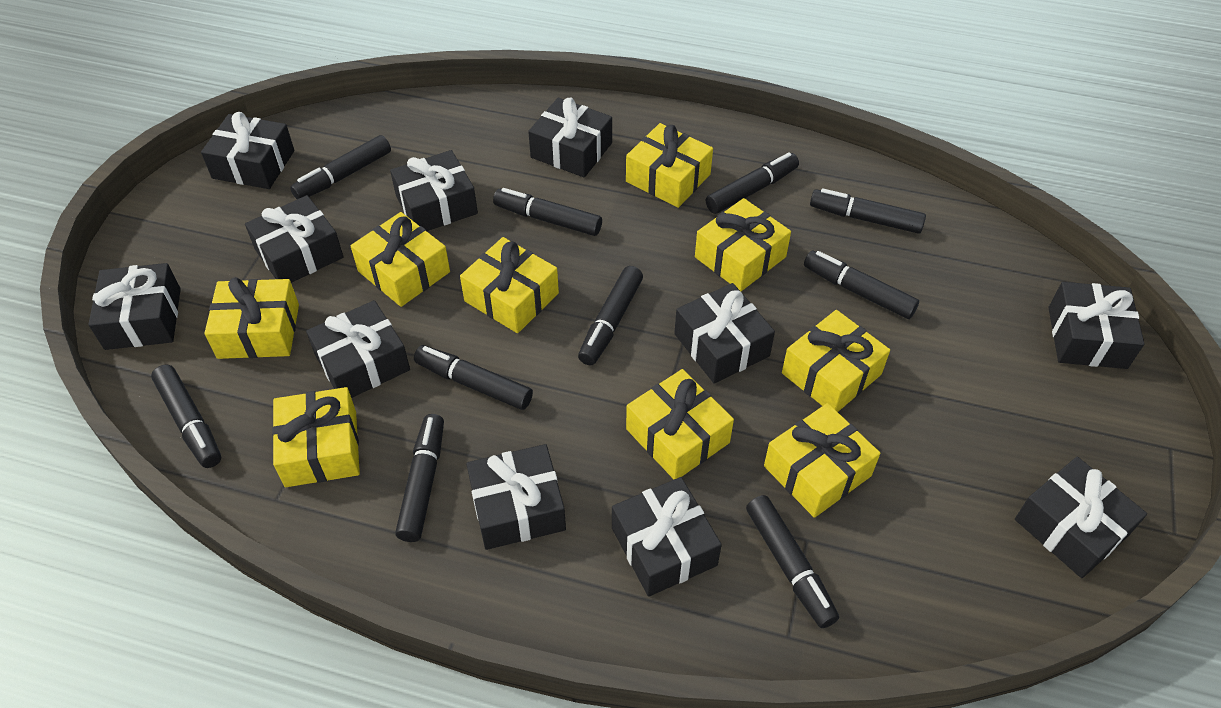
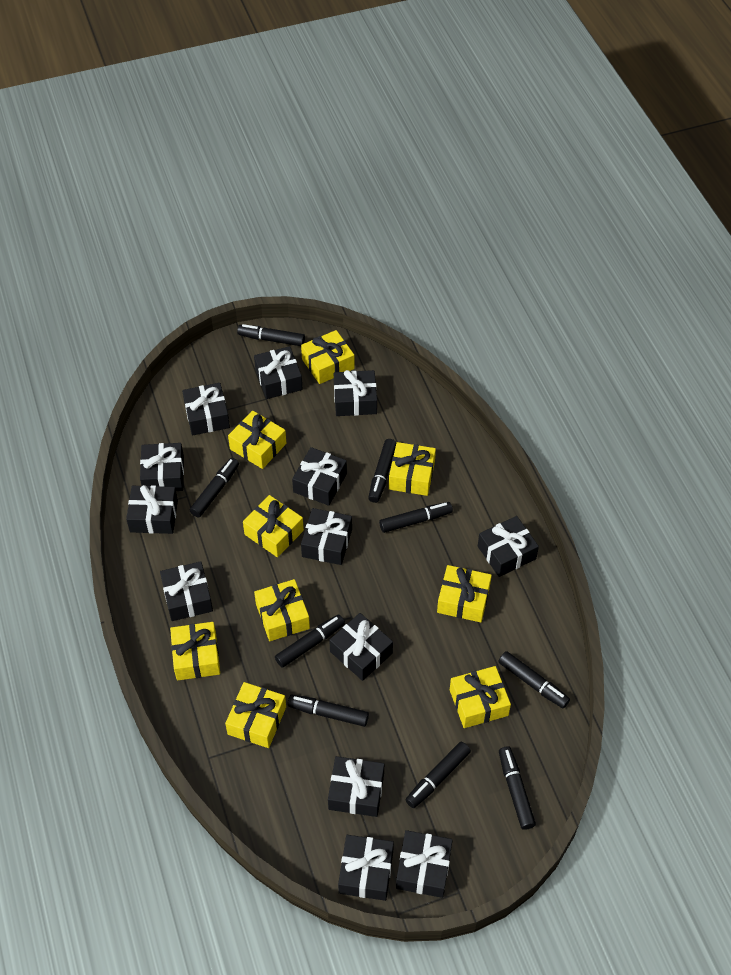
black gift: 11 -> 13
black marker: 10 -> 9

